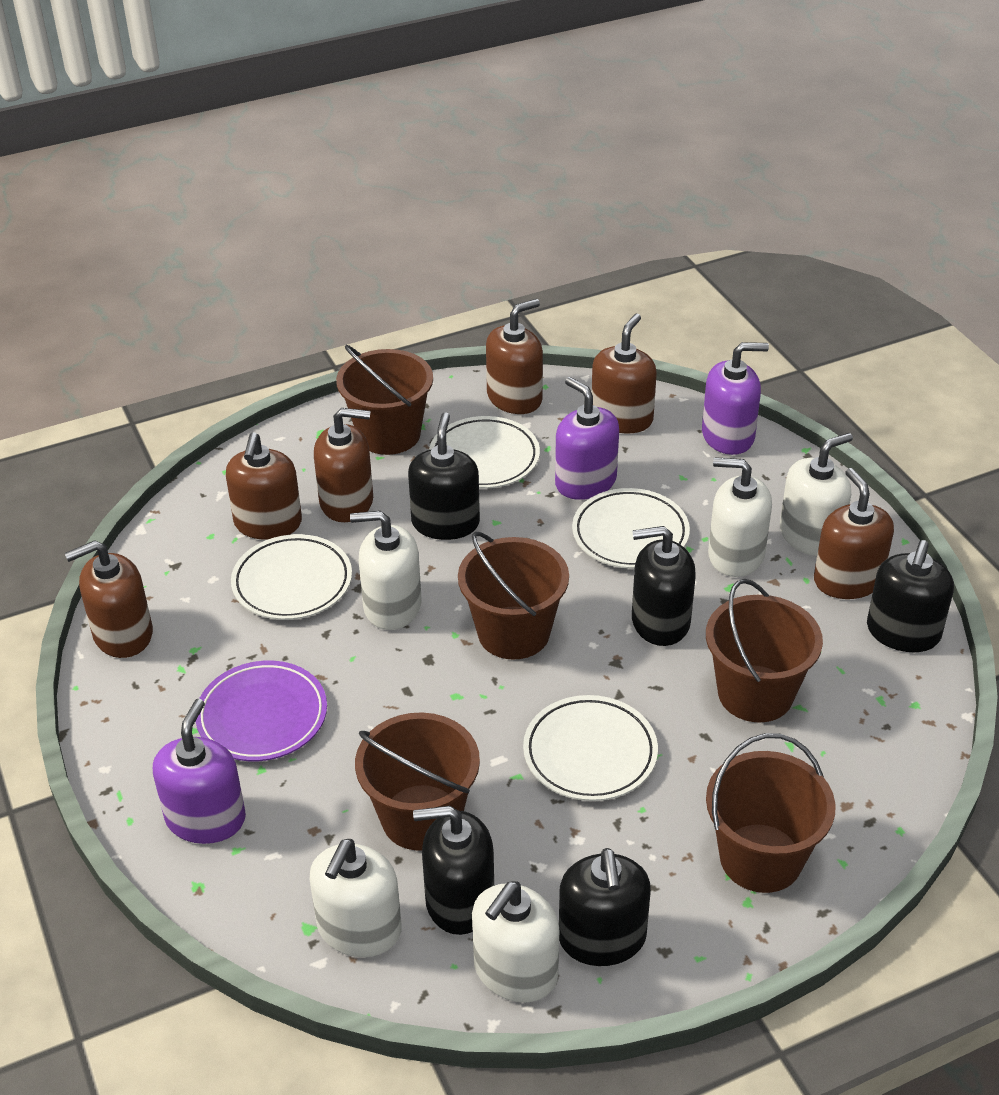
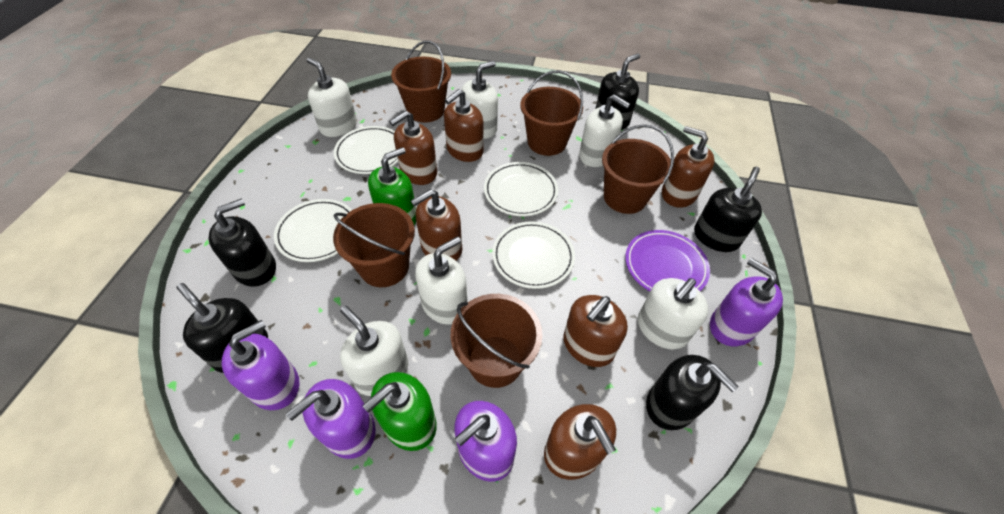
green soap dispenser: 0 -> 2
purple soap dispenser: 3 -> 4
white soap dispenser: 5 -> 6

